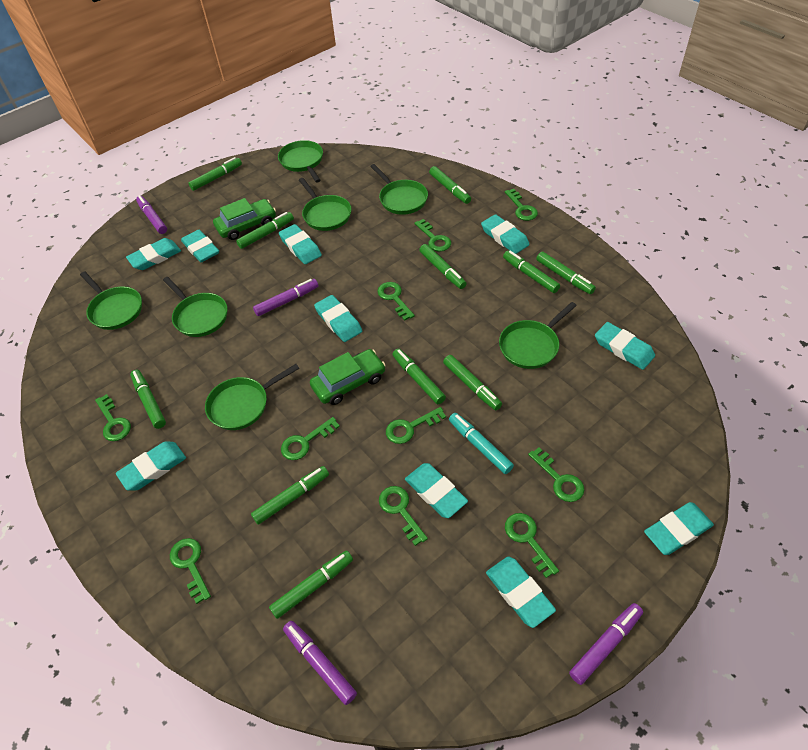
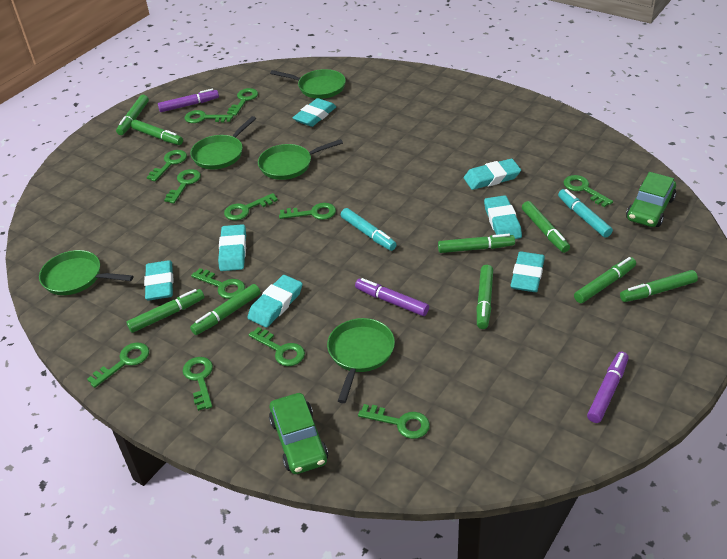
green key: 10 -> 12
green marker: 11 -> 9
green pan: 7 -> 5
purple marker: 4 -> 3
turquoise eraser: 10 -> 7
turquoise marker: 1 -> 2

